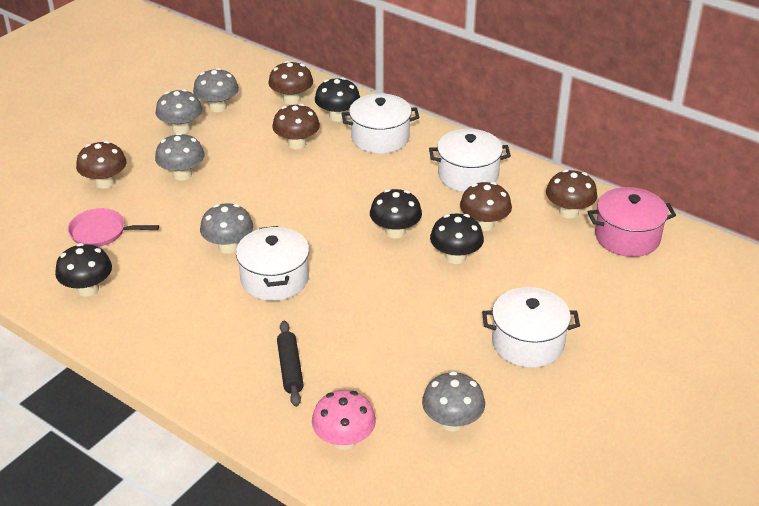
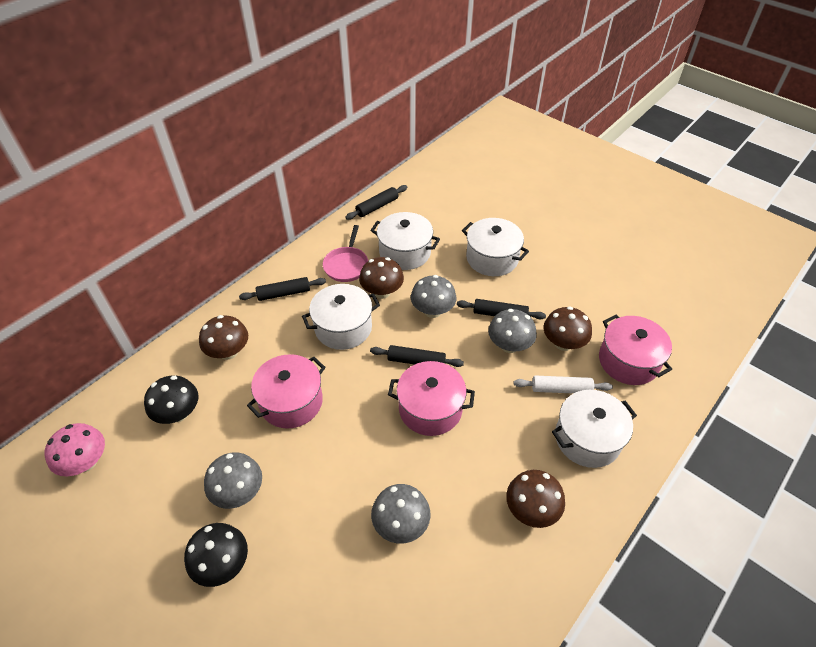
black mushroom: 4 -> 2
black rolling pin: 1 -> 4
brown mushroom: 5 -> 4
grey mushroom: 5 -> 4
pink pot: 1 -> 3
white rolling pin: 0 -> 1

